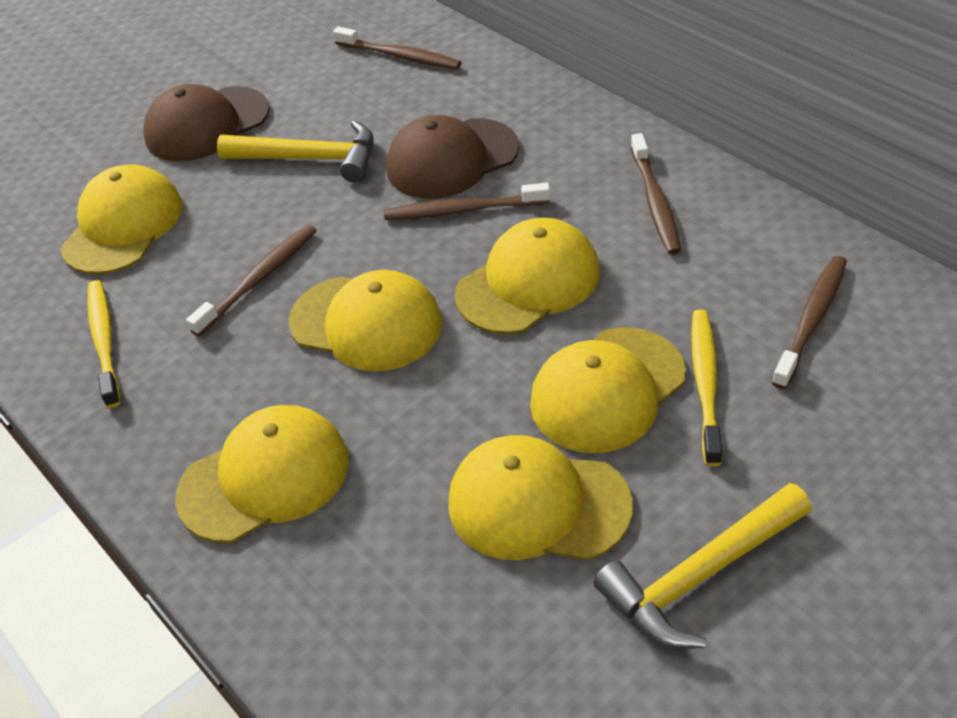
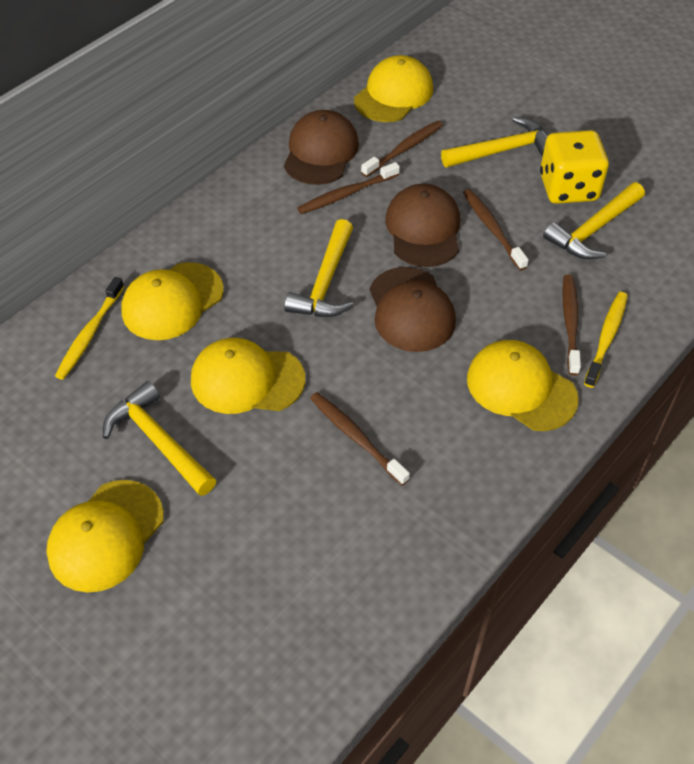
brown cap: 2 -> 3
yellow cap: 6 -> 5
yellow dice: 0 -> 1
yellow hammer: 2 -> 4

